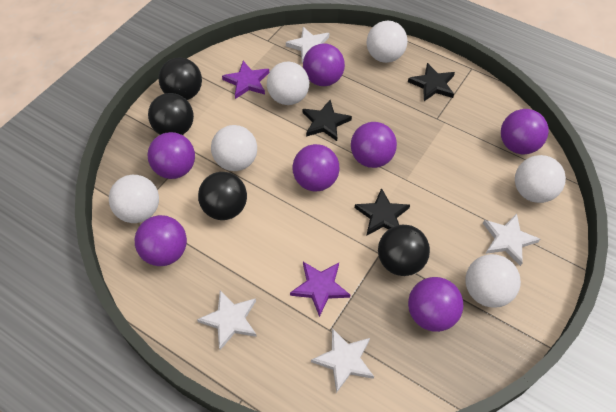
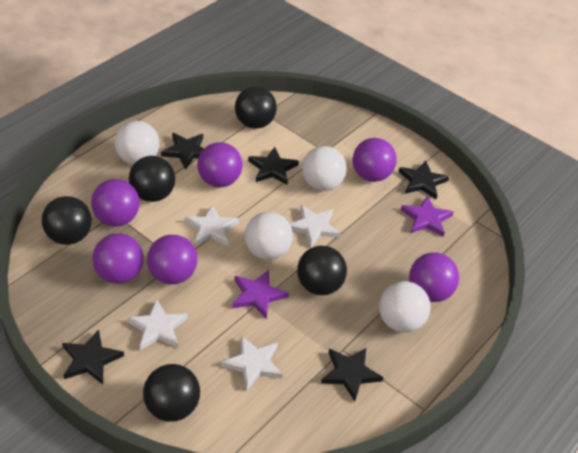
black ball: 4 -> 5
black star: 3 -> 5
purple ball: 7 -> 6
white ball: 6 -> 4

